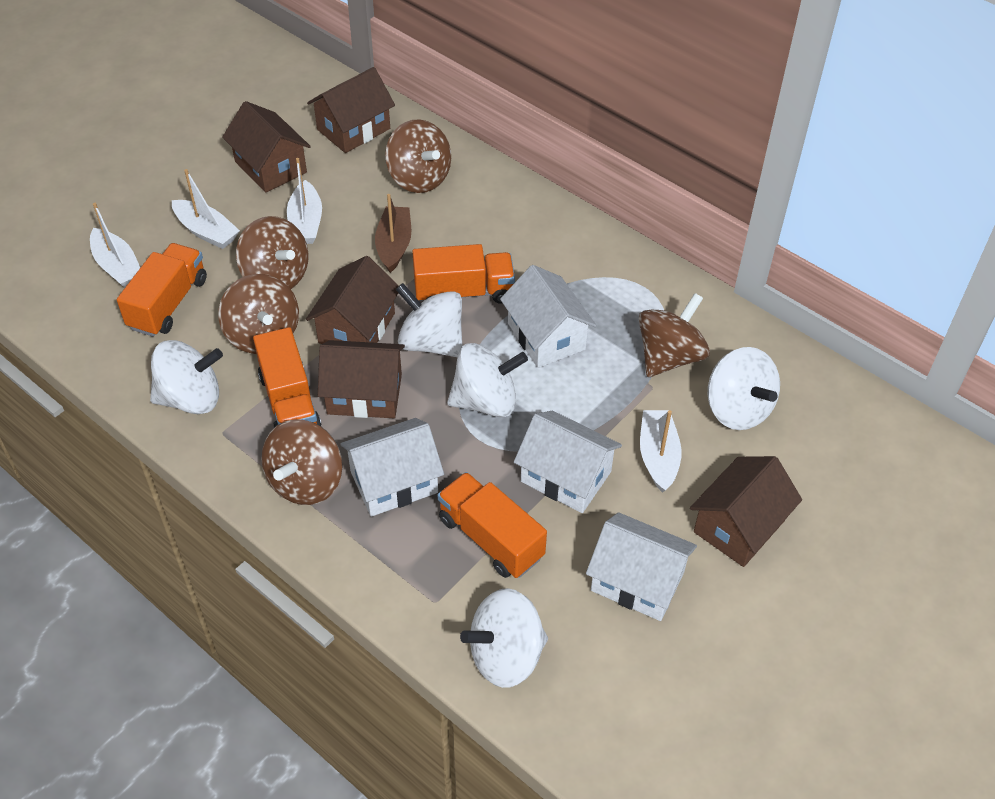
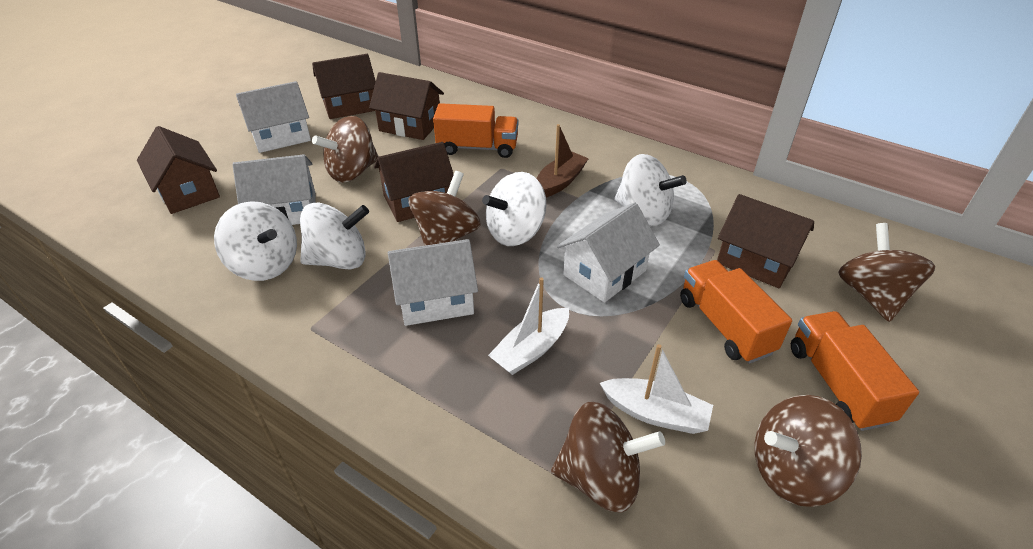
orange truck: 4 -> 3
white boat: 4 -> 2
white spinning top: 5 -> 4

